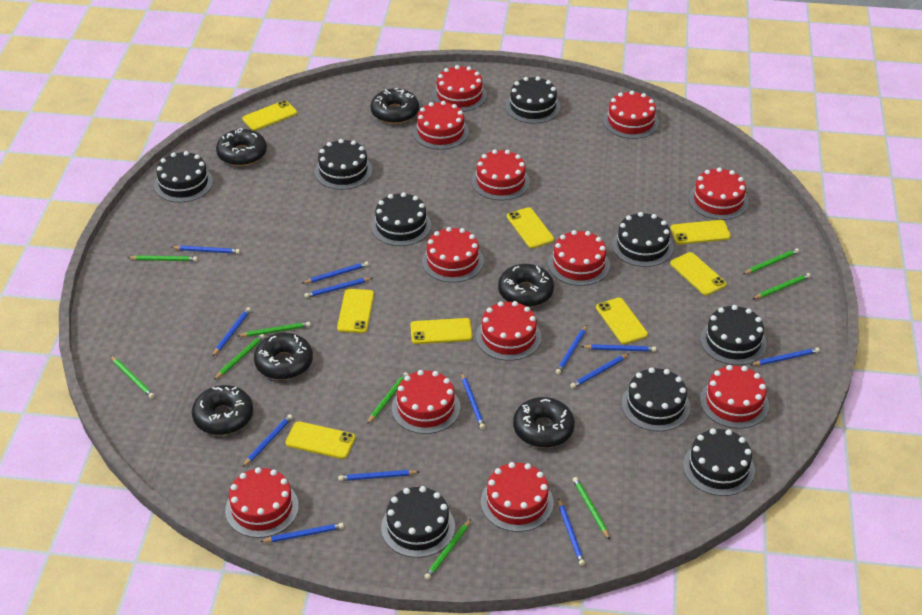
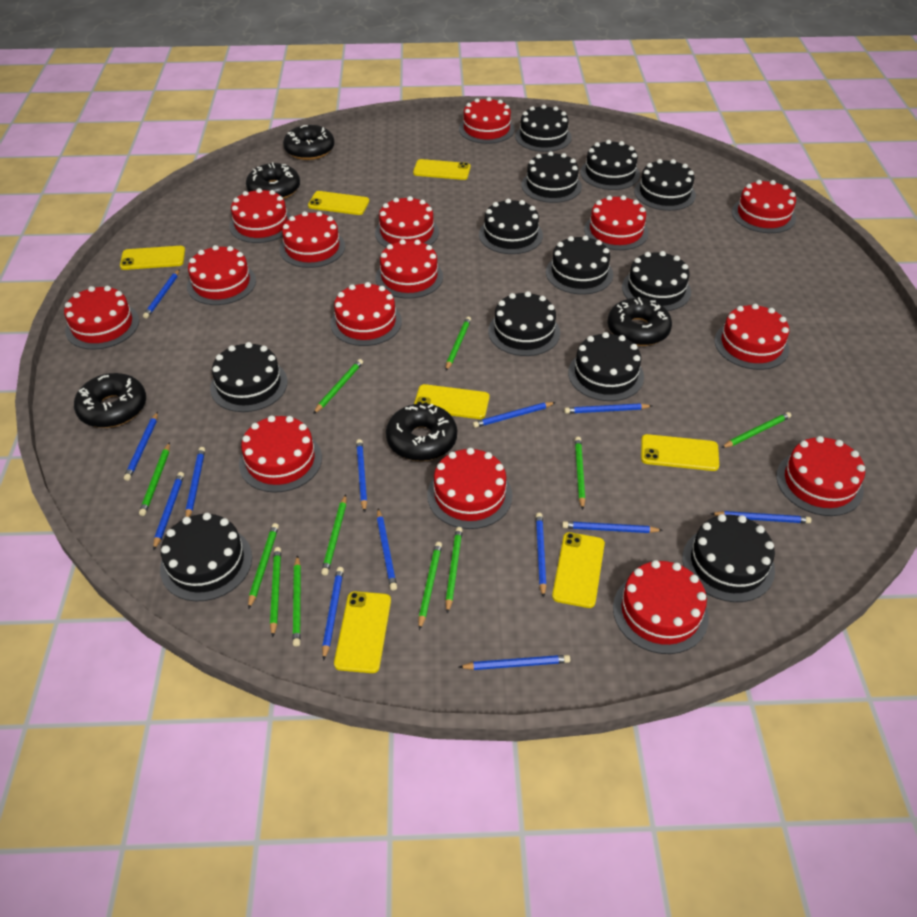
black cake: 9 -> 12
black donut: 6 -> 5
green pencil: 9 -> 11
red cake: 12 -> 15
yellow phone: 8 -> 7

